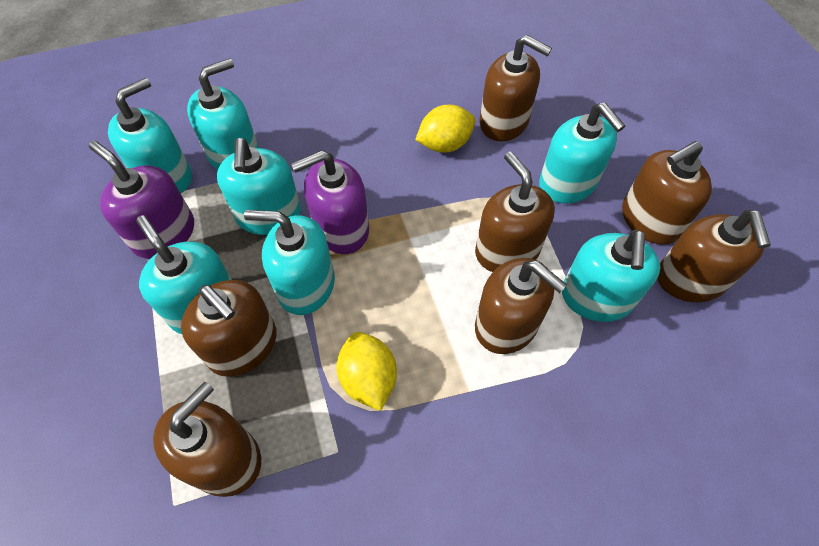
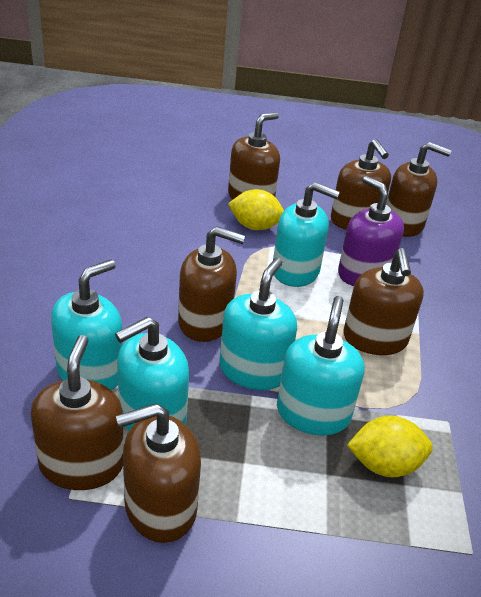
purple soap dispenser: 2 -> 1
turquoise soap dispenser: 7 -> 5

